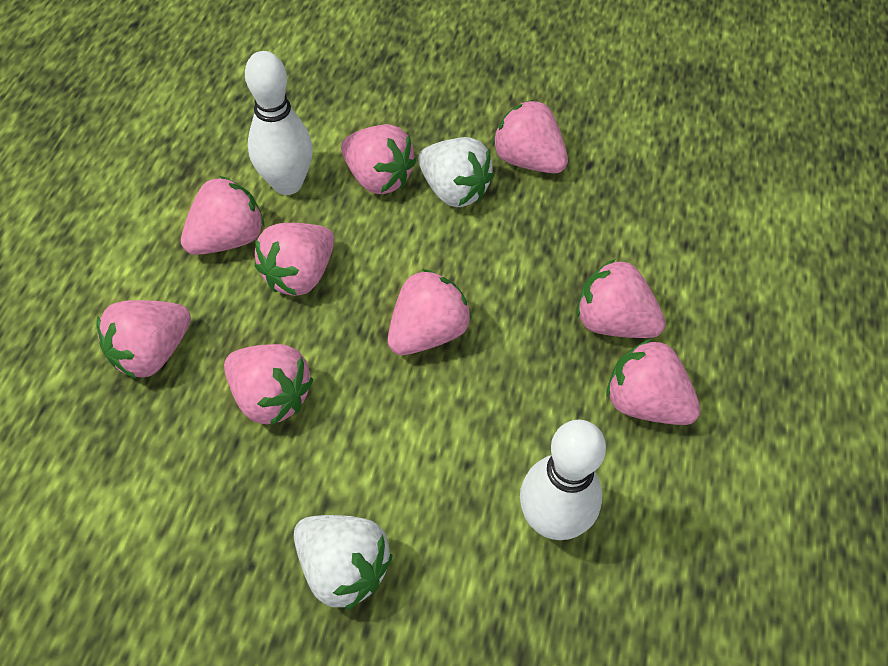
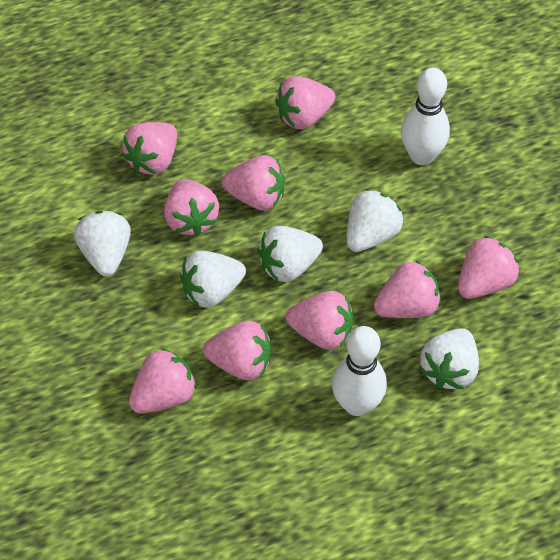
white strawberry: 2 -> 5

